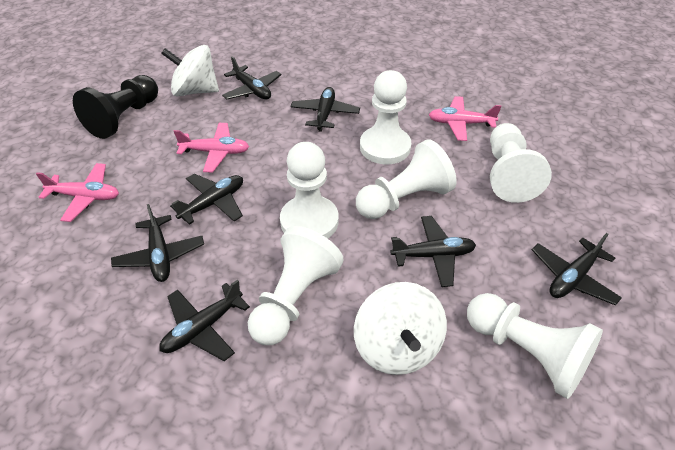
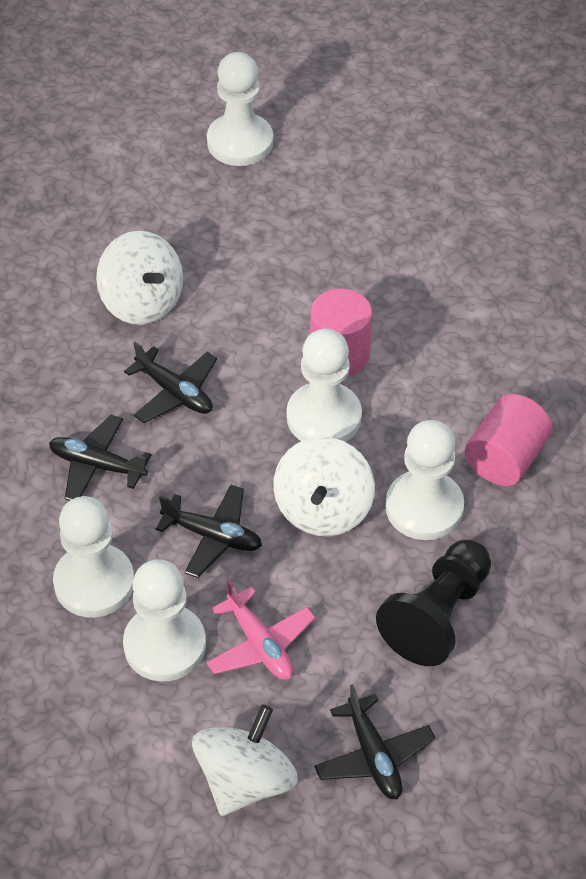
black plane: 7 -> 4
pink cylinder: 0 -> 2
pink plane: 3 -> 1
white pawn: 6 -> 5
white spinning top: 2 -> 3

